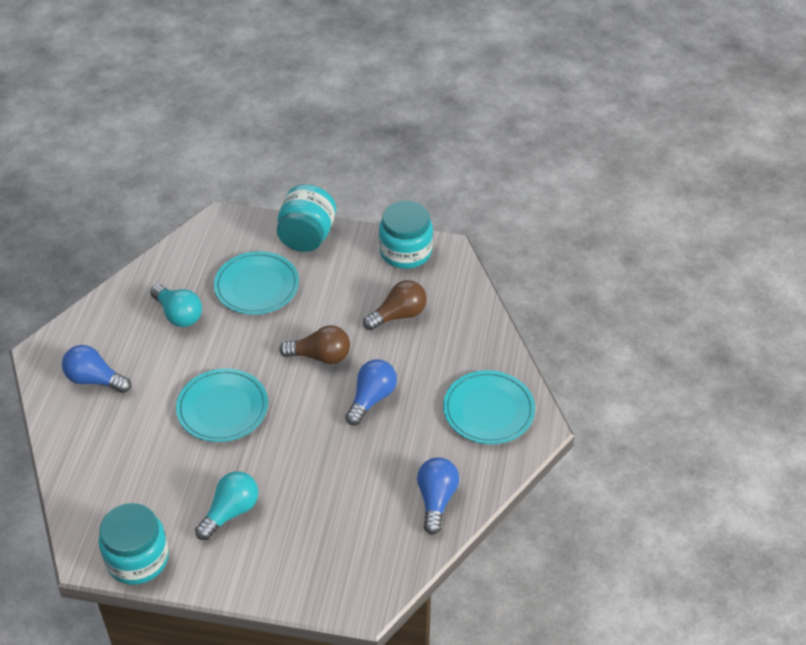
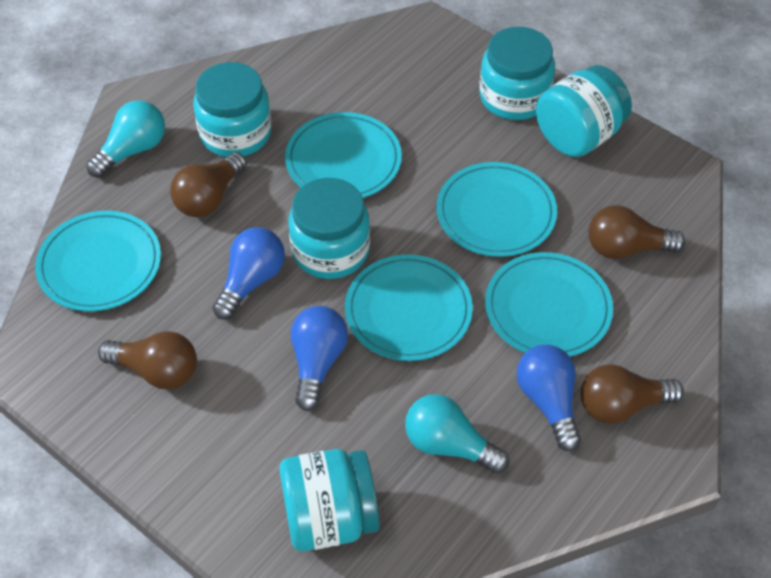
brown light bulb: 2 -> 4
turquoise jar: 3 -> 5
turquoise plate: 3 -> 5

